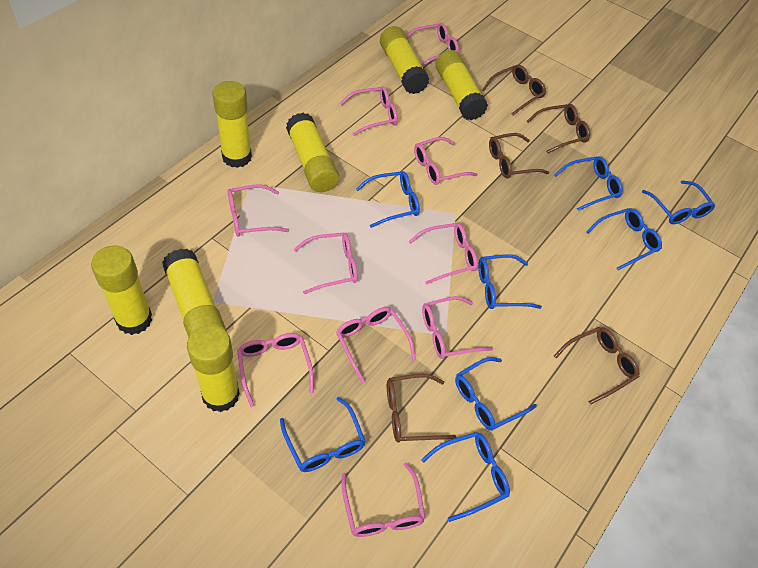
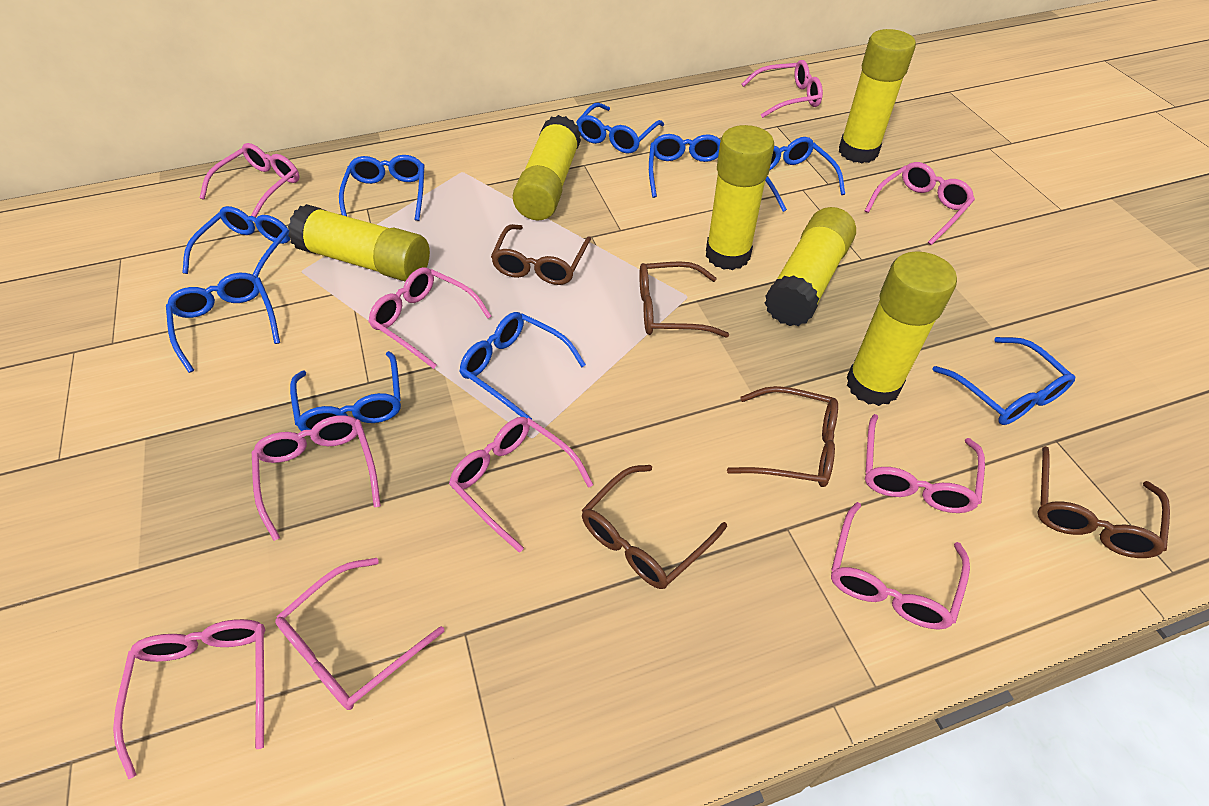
blue glasses: 8 -> 9
yellow glue stick: 7 -> 6

